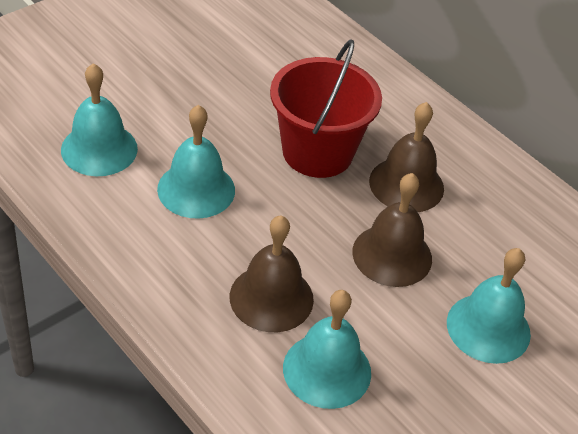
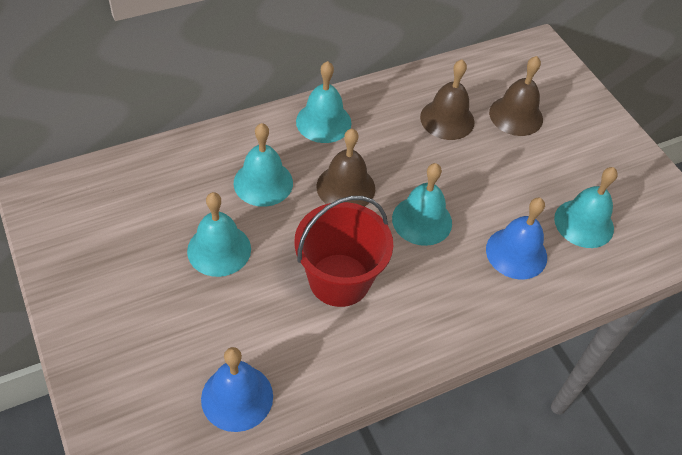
blue bell: 0 -> 2
turquoise bell: 4 -> 5

